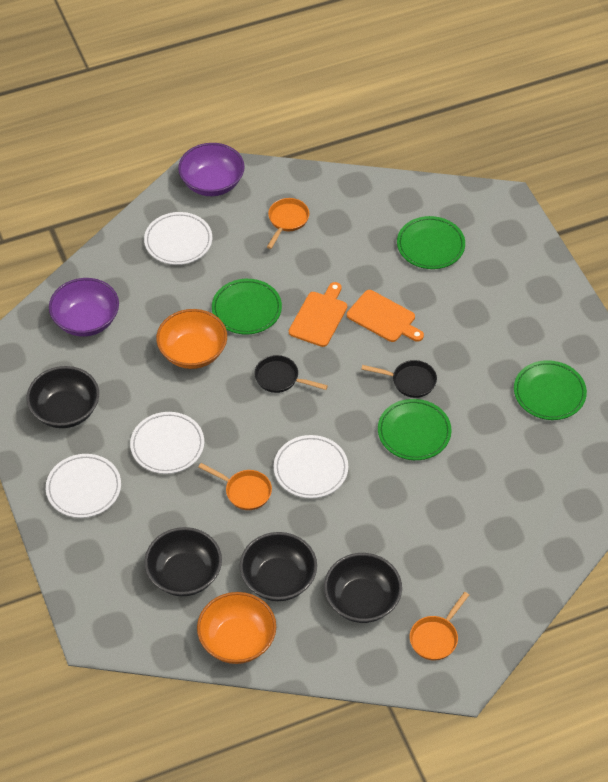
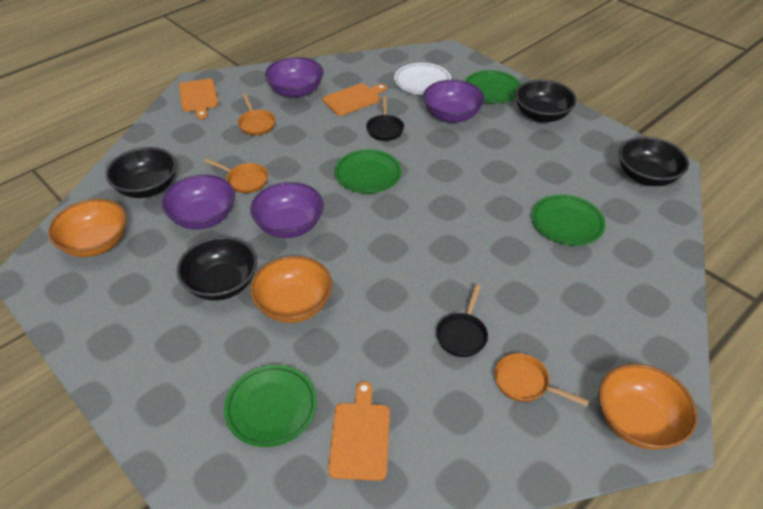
orange bowl: 2 -> 3
orange cutting board: 2 -> 3
purple bowl: 2 -> 4
white plate: 4 -> 1

